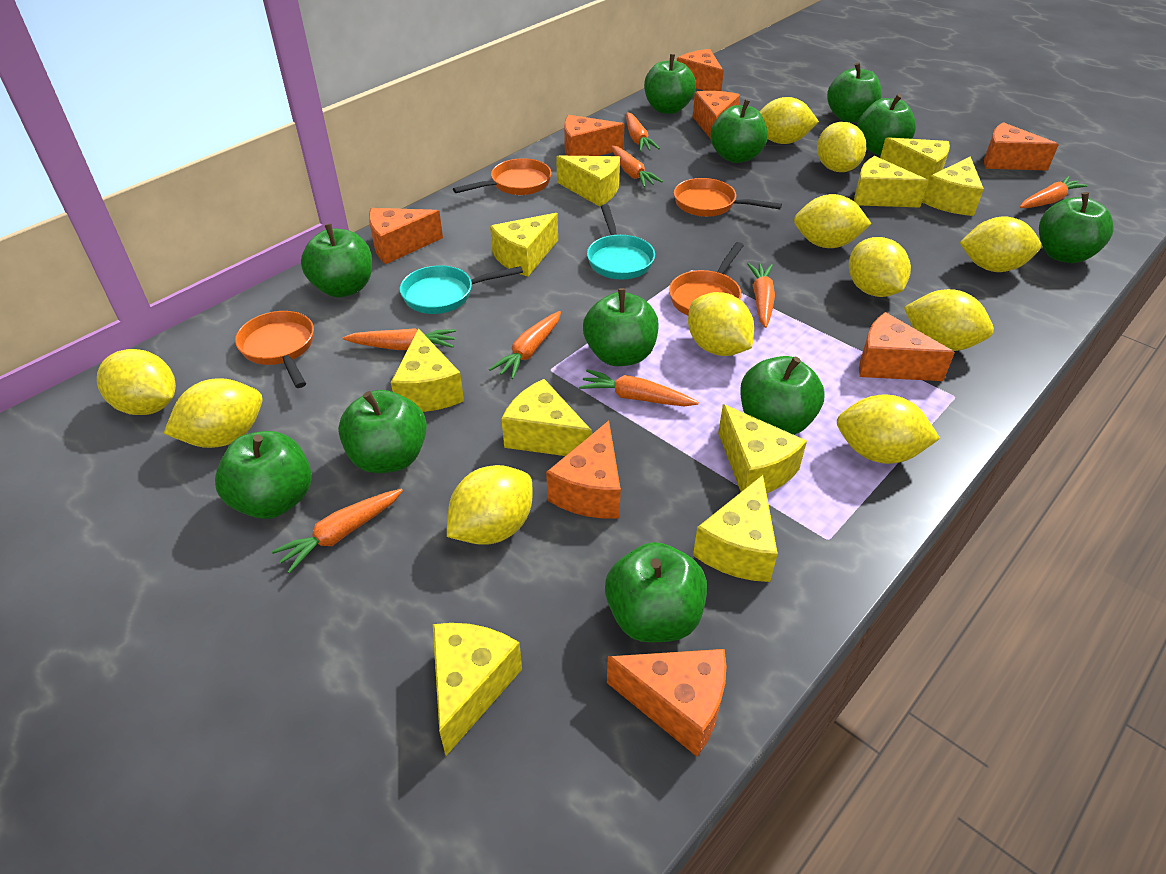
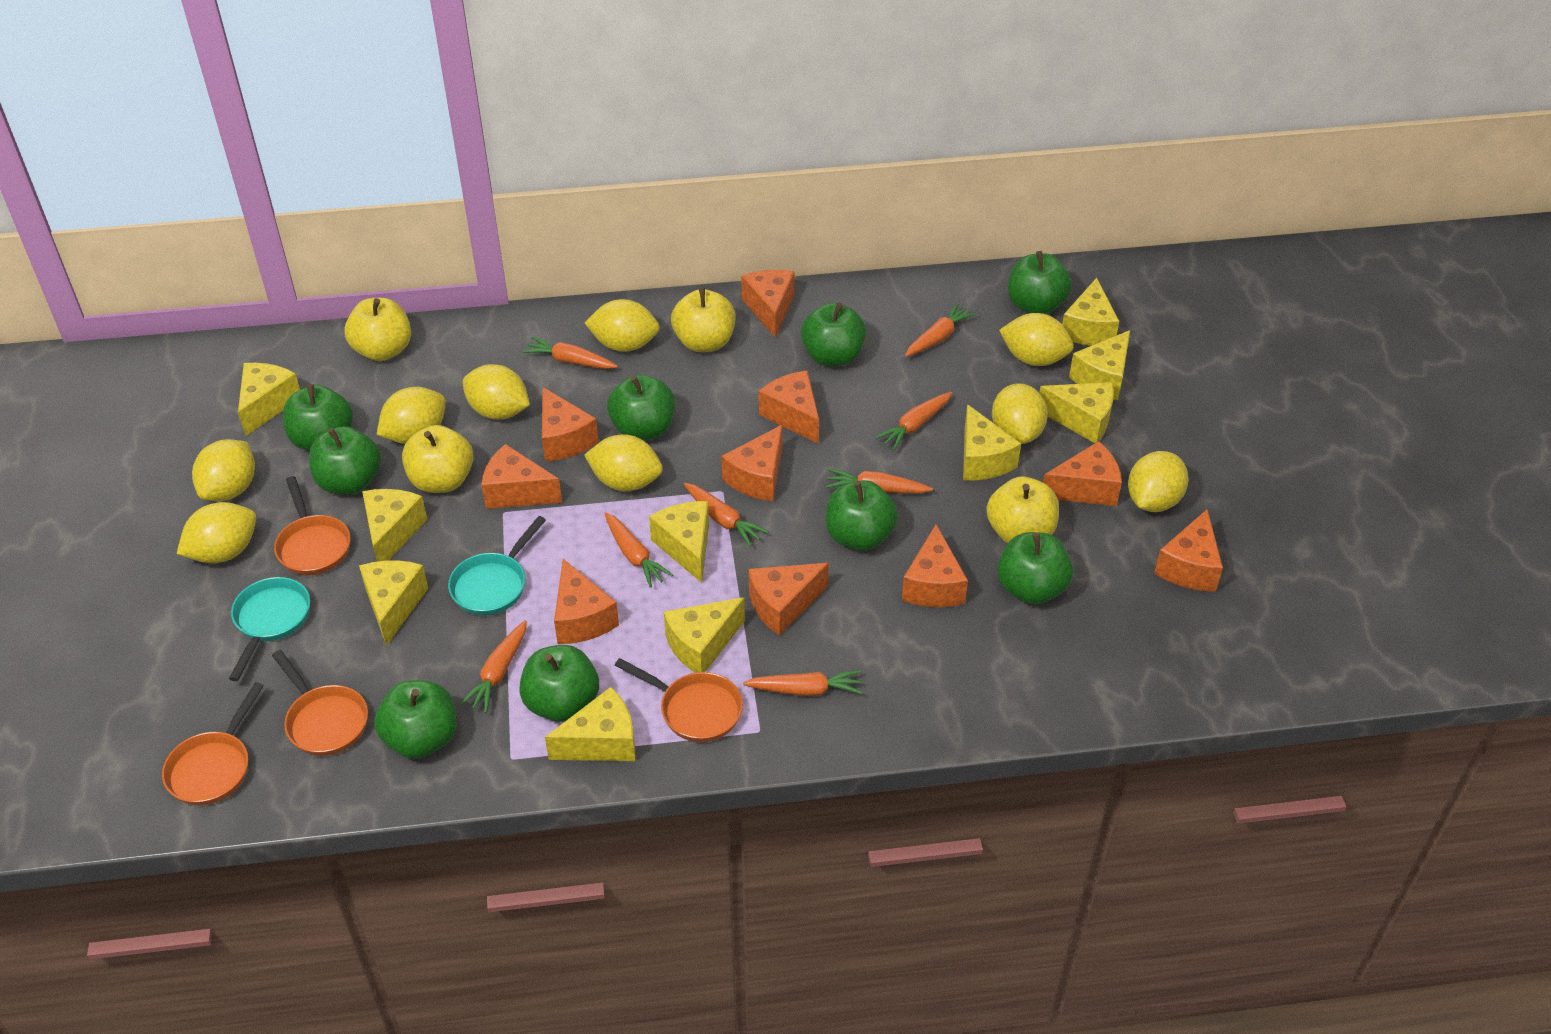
green apple: 11 -> 9
orange cheese: 8 -> 10
yellow apple: 0 -> 4
yellow lemon: 11 -> 9

